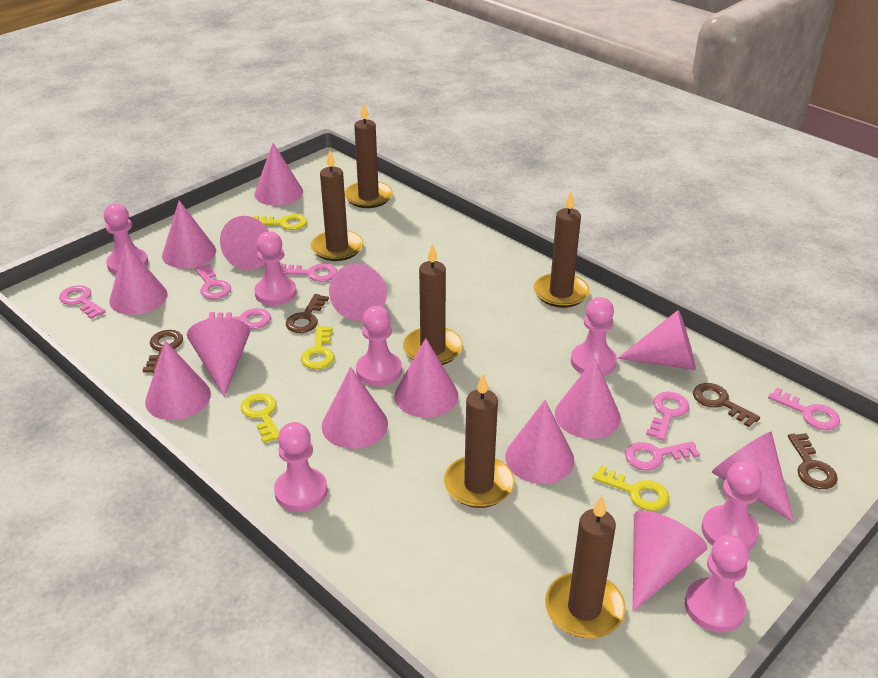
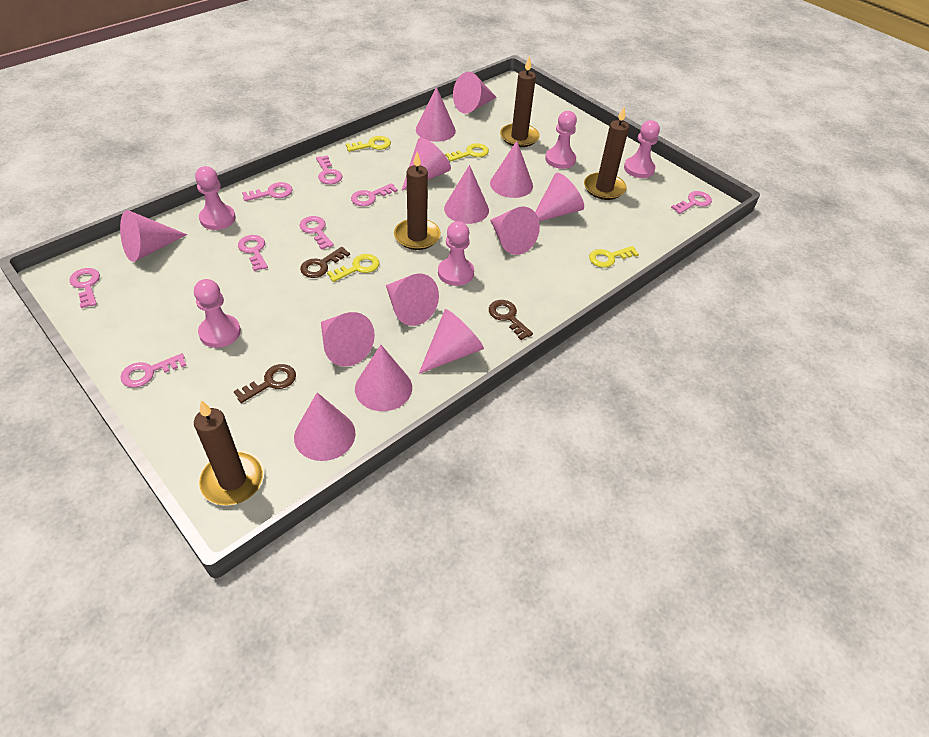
brown candle: 6 -> 4
brown key: 4 -> 3
pink cone: 14 -> 13
pink key: 7 -> 8
pink pawn: 7 -> 5

